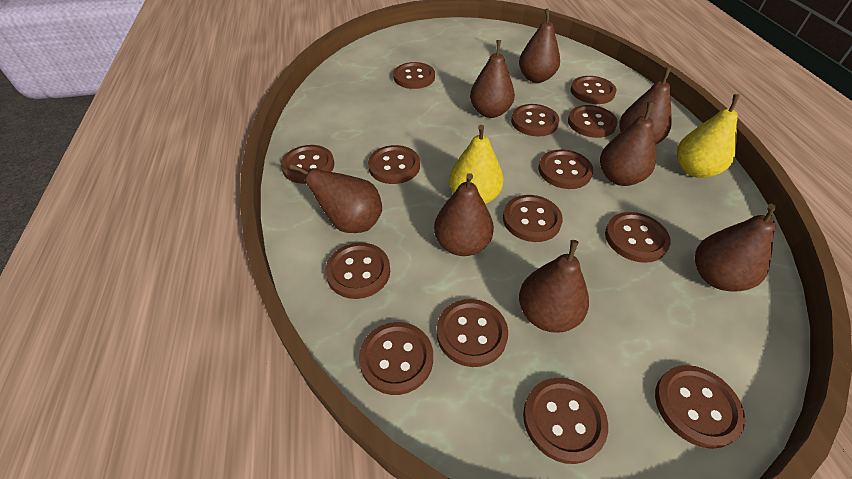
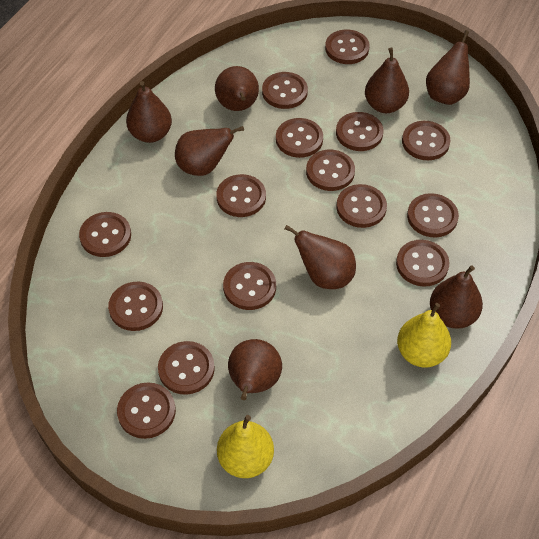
brown button: 14 -> 15

